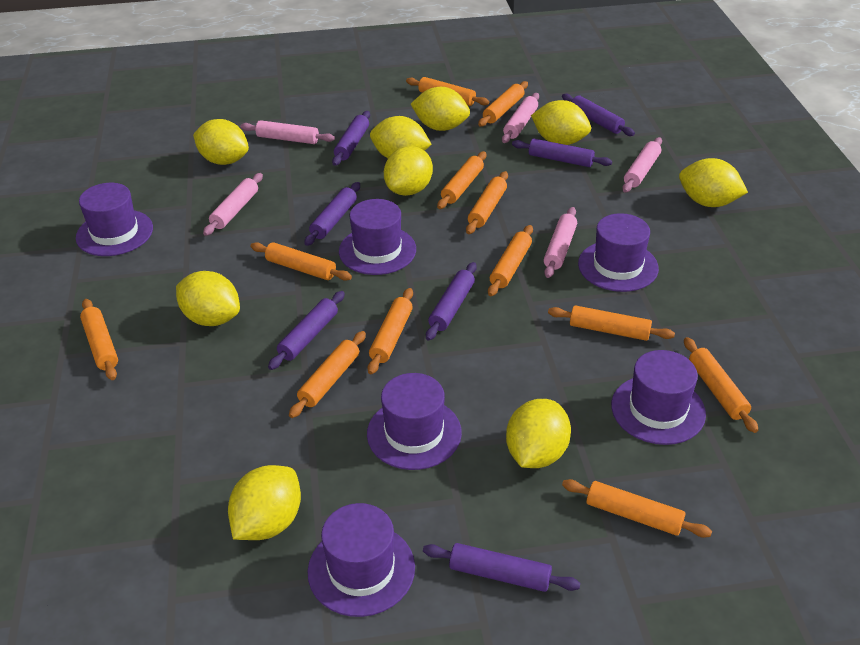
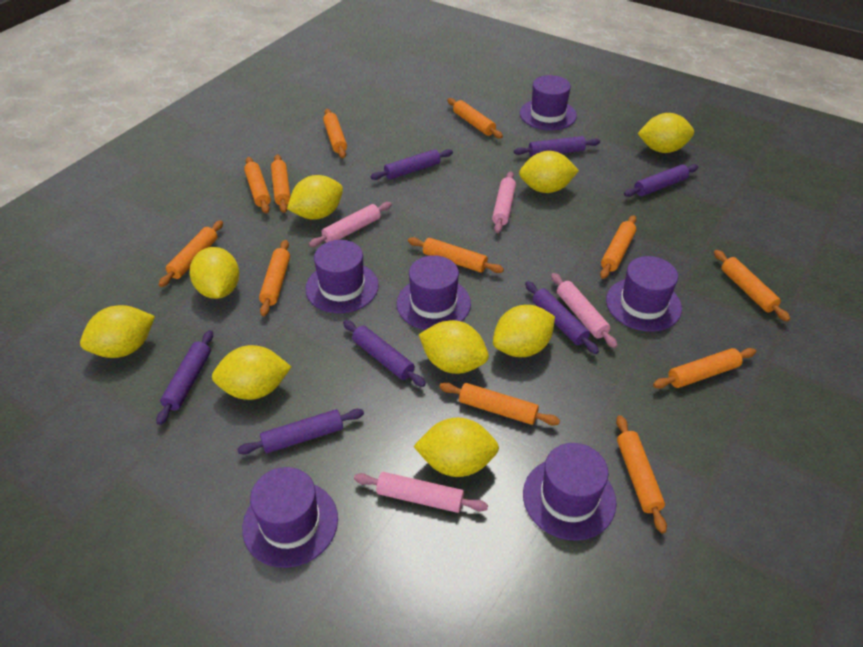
pink rolling pin: 5 -> 4

